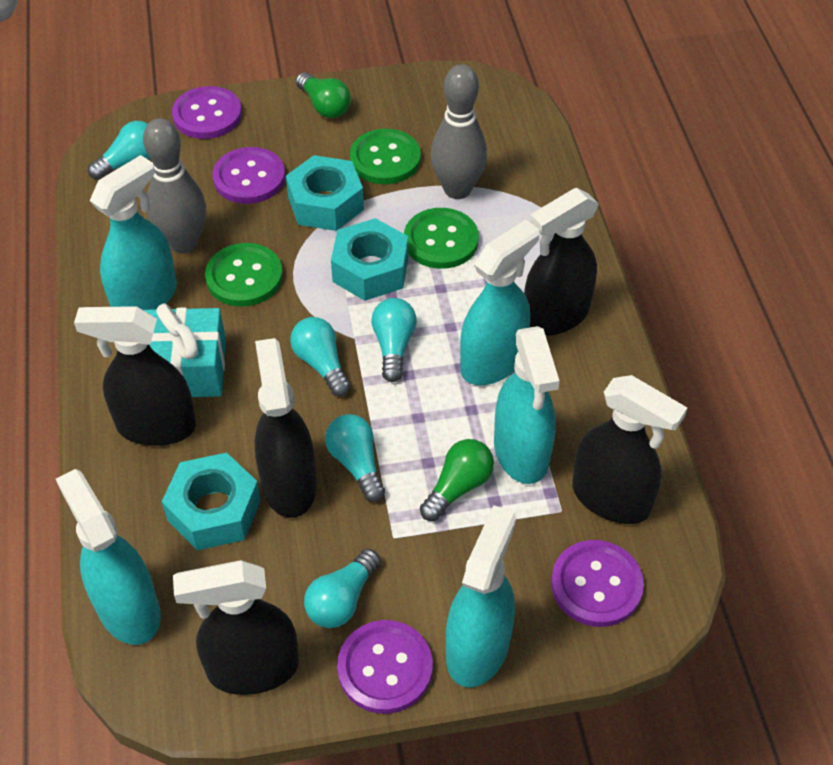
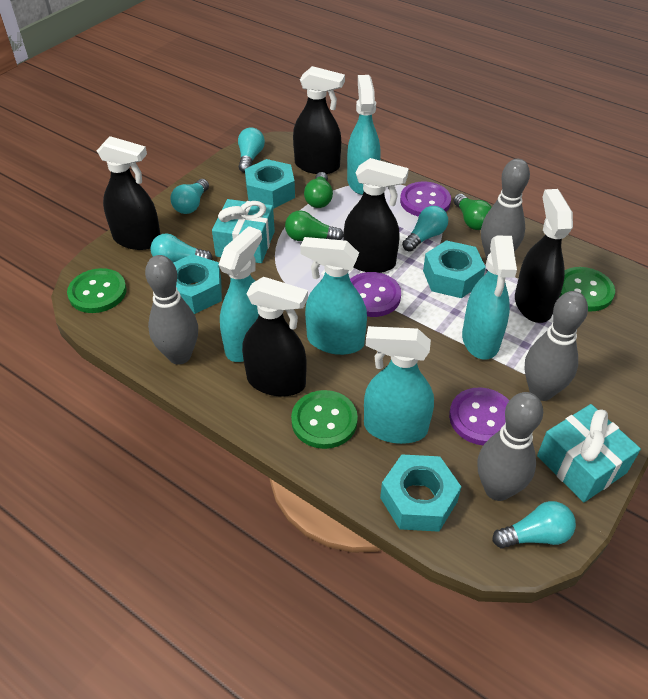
green light bulb: 2 -> 3
grey bowling pin: 2 -> 4
purple button: 4 -> 3
turquoise gift: 1 -> 2
turquoise nut: 3 -> 4

